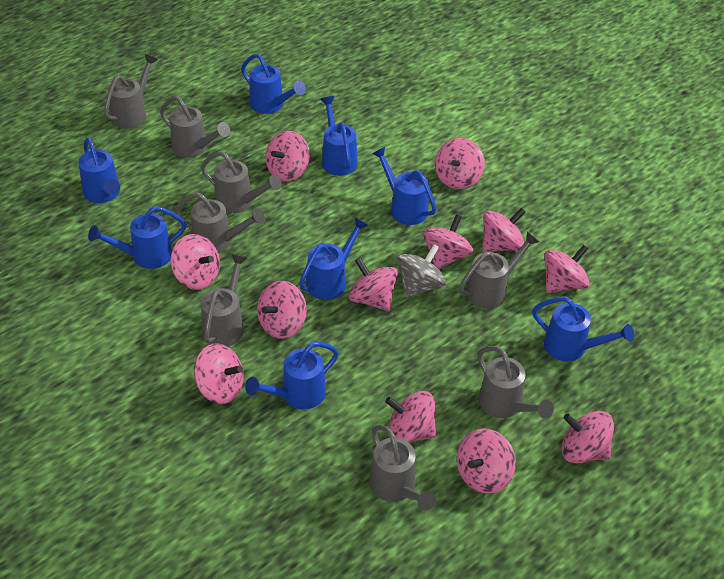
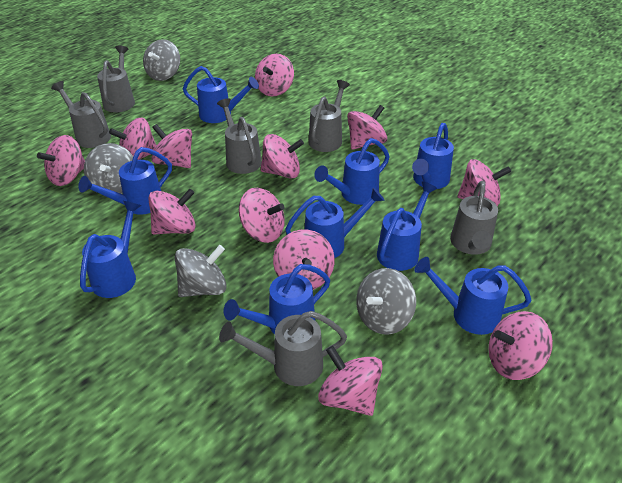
blue watering can: 8 -> 9
grey spinning top: 1 -> 4
grey watering can: 8 -> 6

